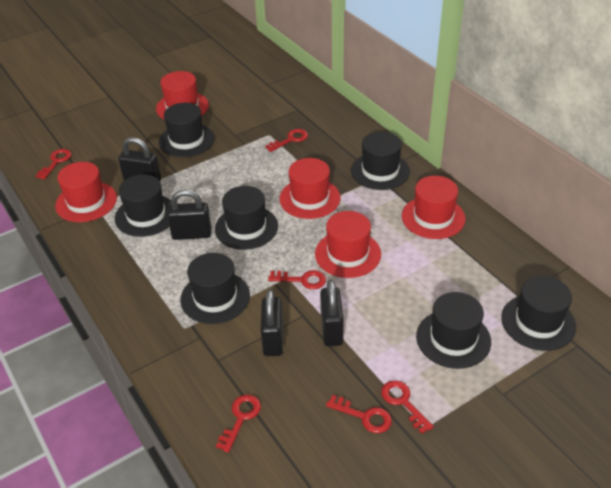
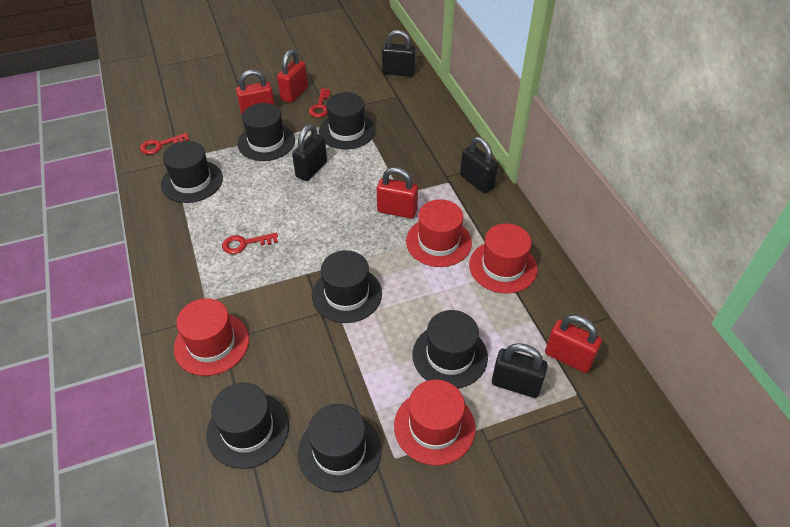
red hat: 5 -> 4
red key: 6 -> 3
red padlock: 0 -> 4

